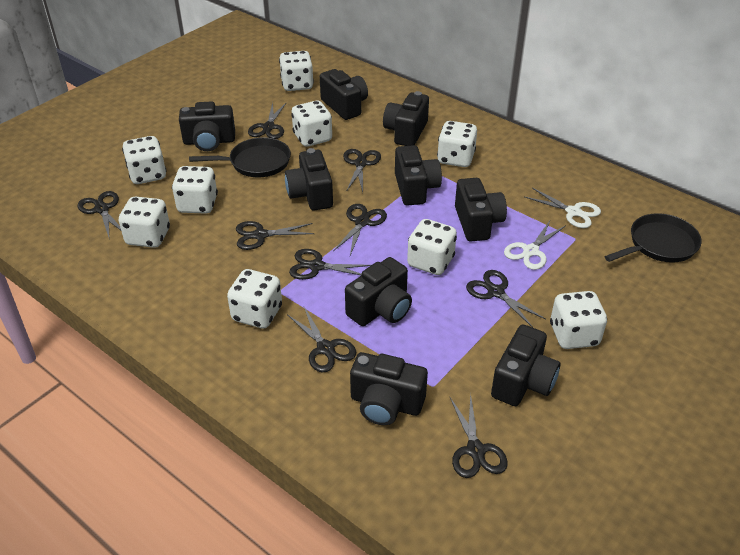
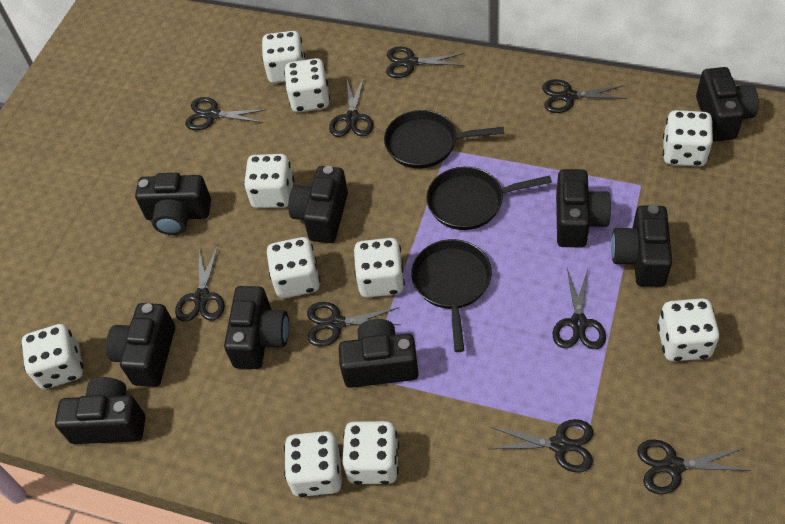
black pan: 2 -> 3
white dice: 9 -> 10
white scissors: 2 -> 0

